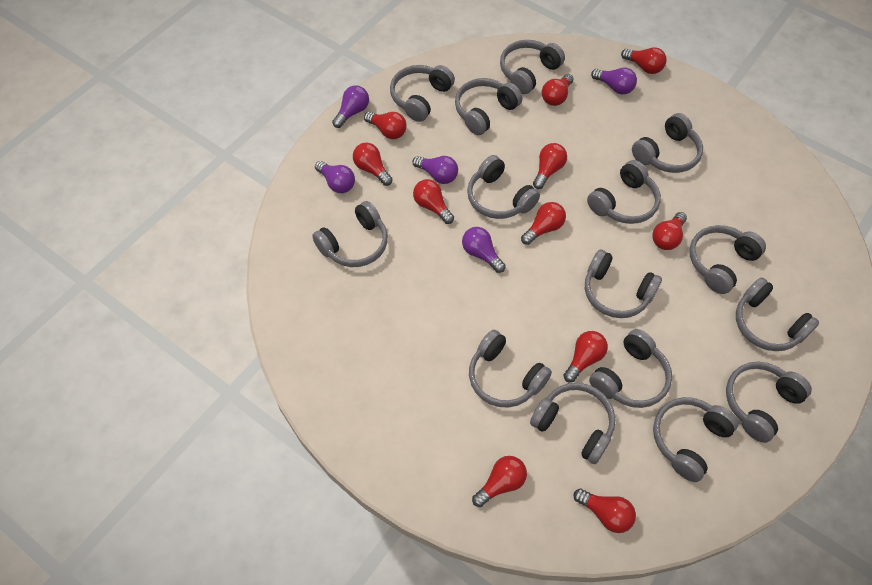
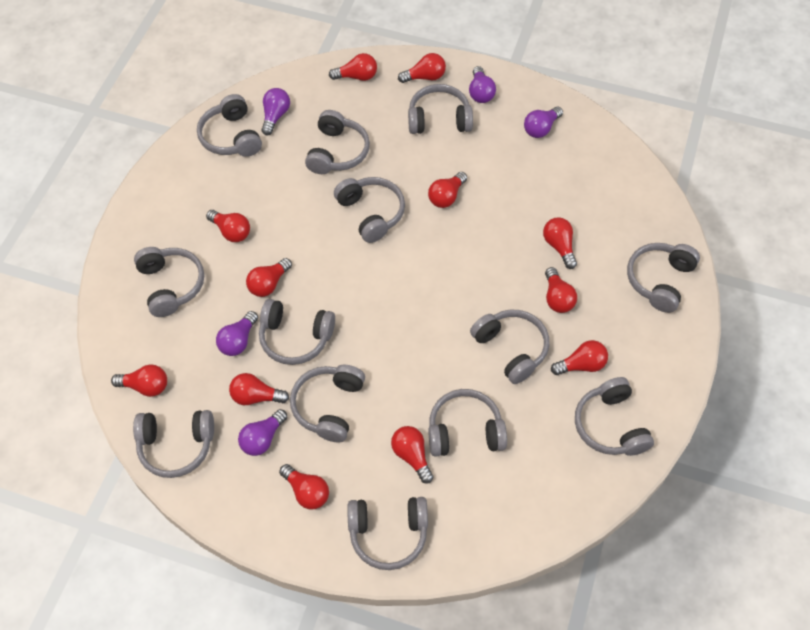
grey headphones: 15 -> 13
red light bulb: 11 -> 12

